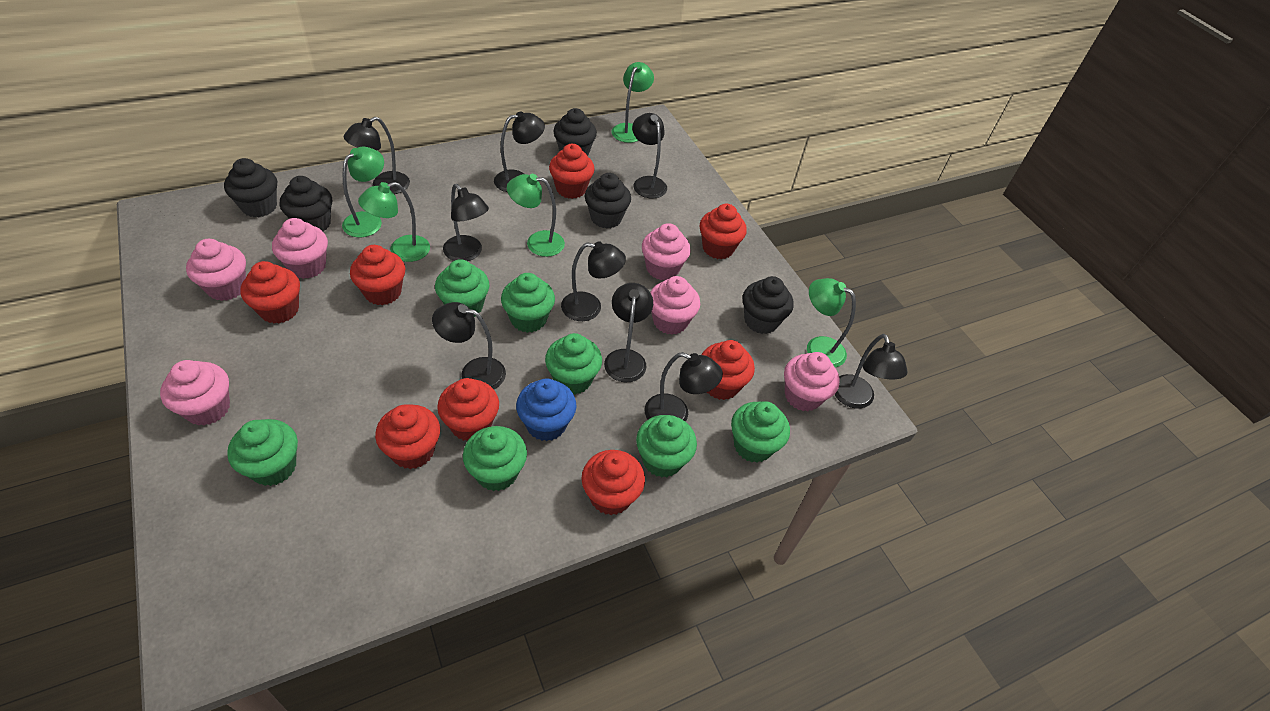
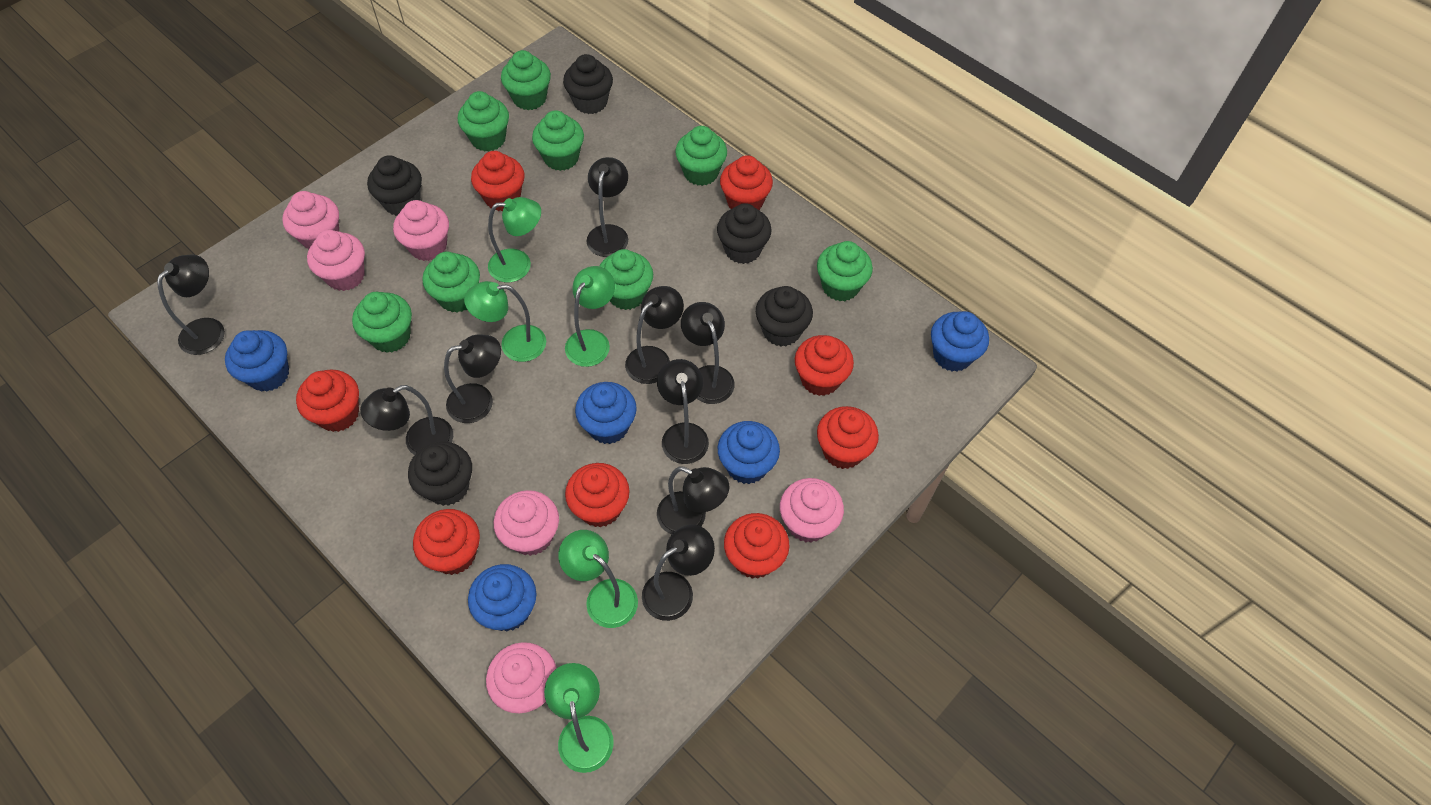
blue cupcake: 1 -> 5
green cupcake: 7 -> 8

